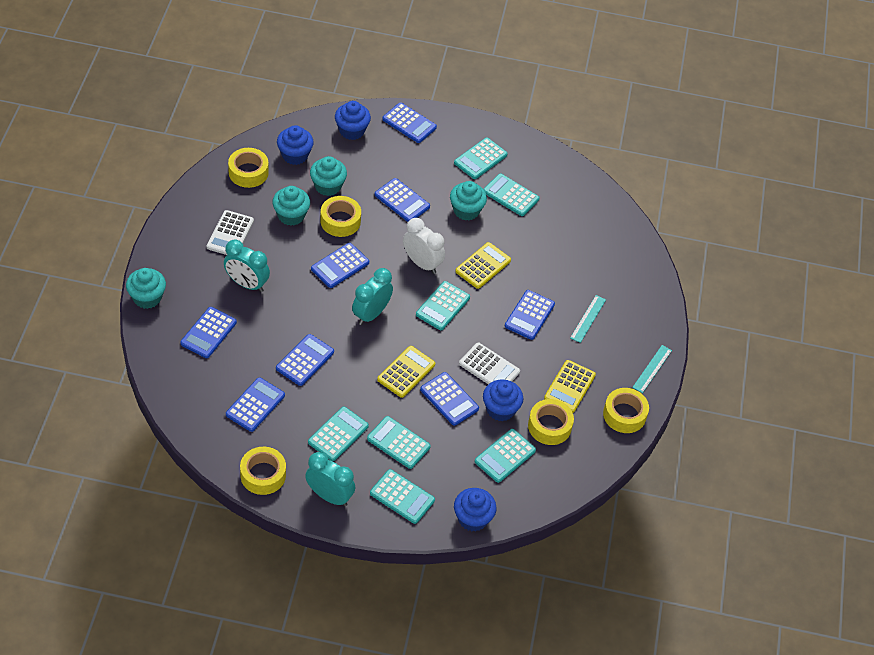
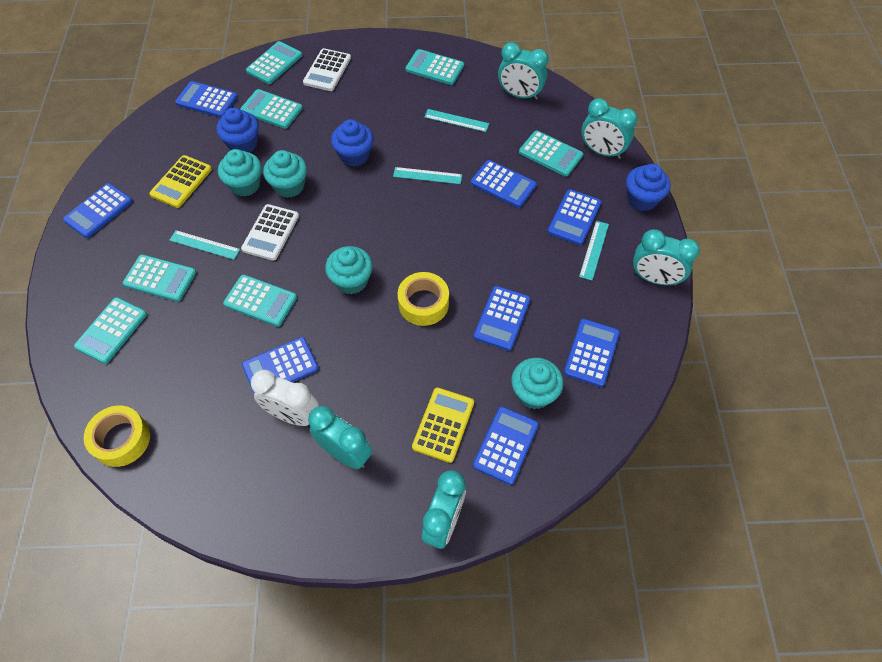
blue cupcake: 4 -> 3
turquoise clock: 3 -> 5
turquoise ruler: 2 -> 4
yellow calculator: 3 -> 2
yellow tape: 5 -> 2

